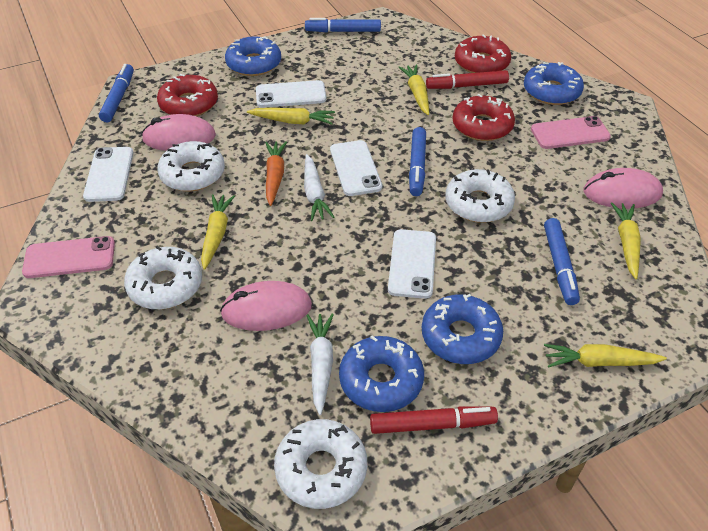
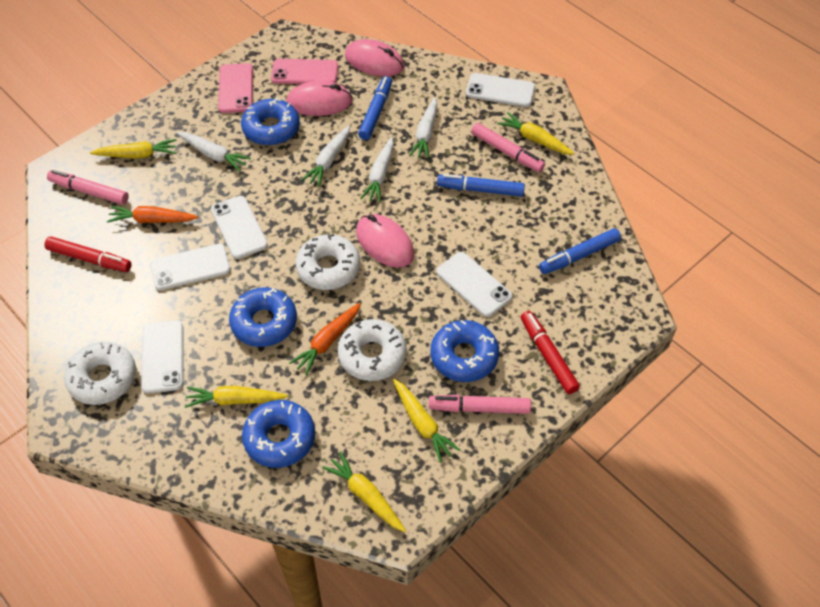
blue marker: 4 -> 3
orange carrot: 1 -> 2
pink marker: 0 -> 3
red donut: 3 -> 0
white carrot: 2 -> 4
white donut: 4 -> 3
white phone: 4 -> 5

